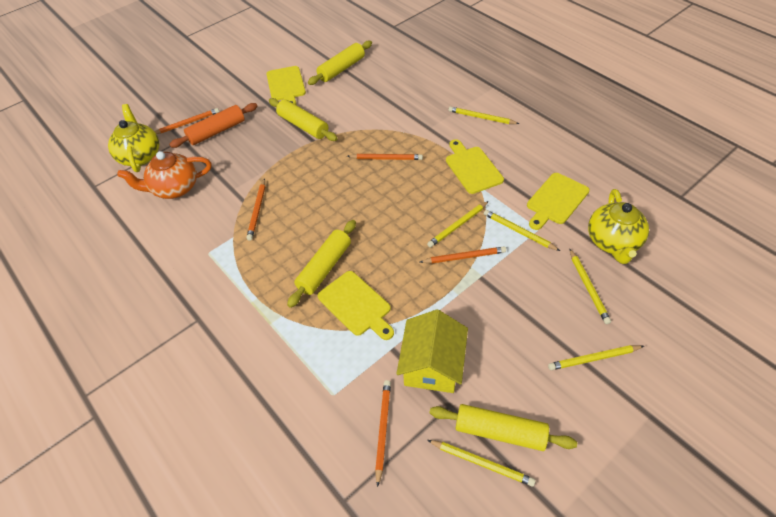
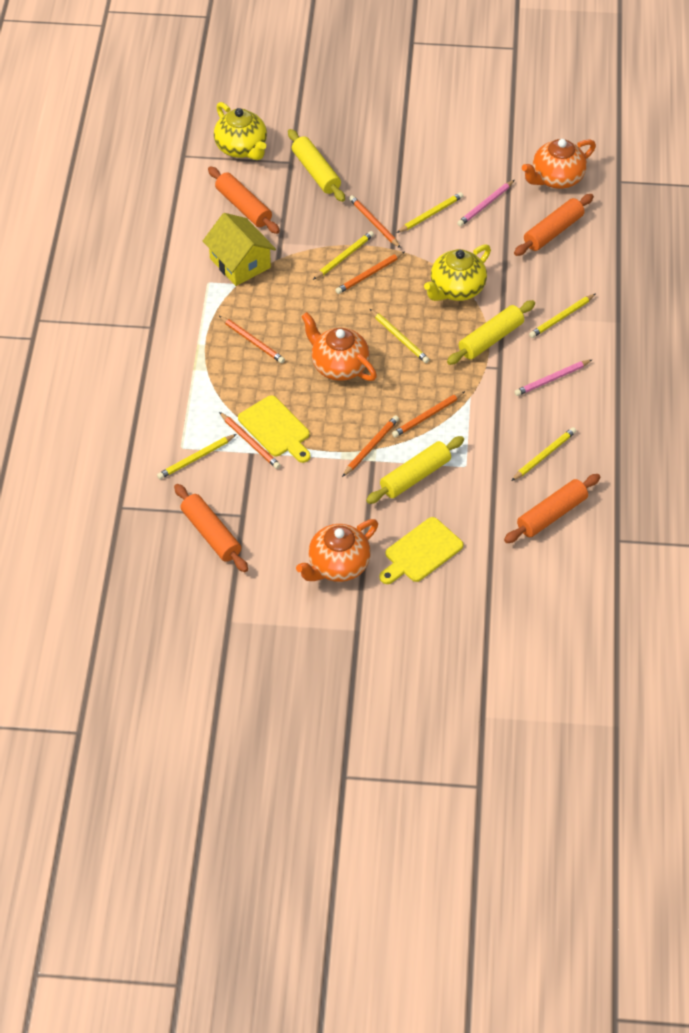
orange pencil: 5 -> 6
orange rolling pin: 1 -> 4
orange teapot: 1 -> 3
pink pencil: 0 -> 2
yellow cutting board: 4 -> 2
yellow rolling pin: 4 -> 3

